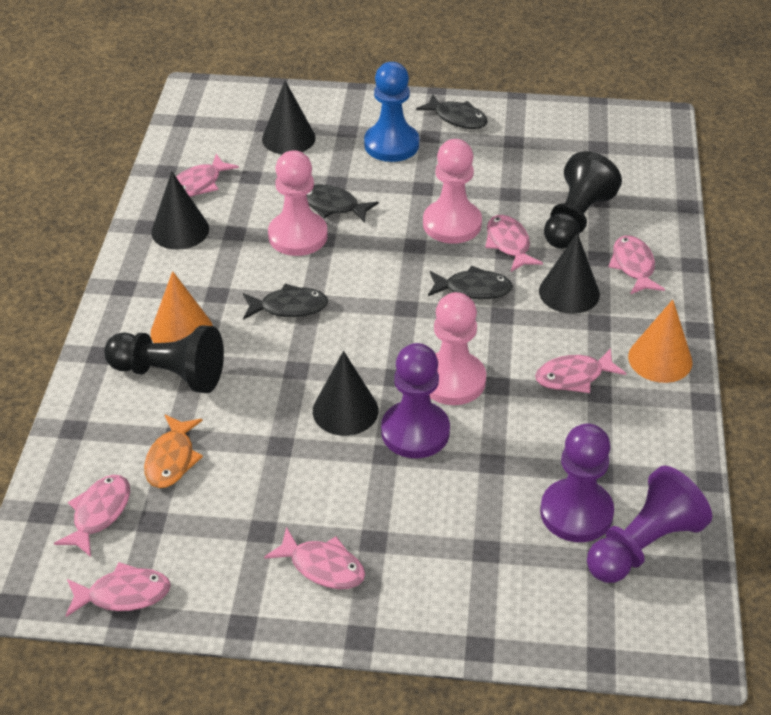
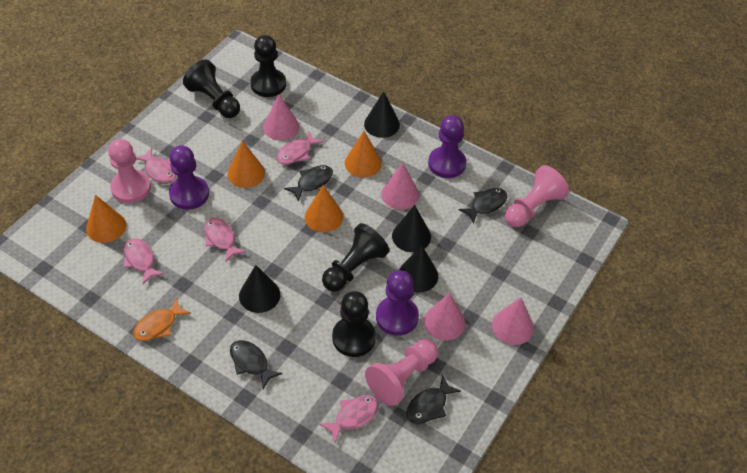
black pawn: 2 -> 4
blue pawn: 1 -> 0
orange cone: 2 -> 4
pink cone: 0 -> 4
pink fish: 7 -> 5

